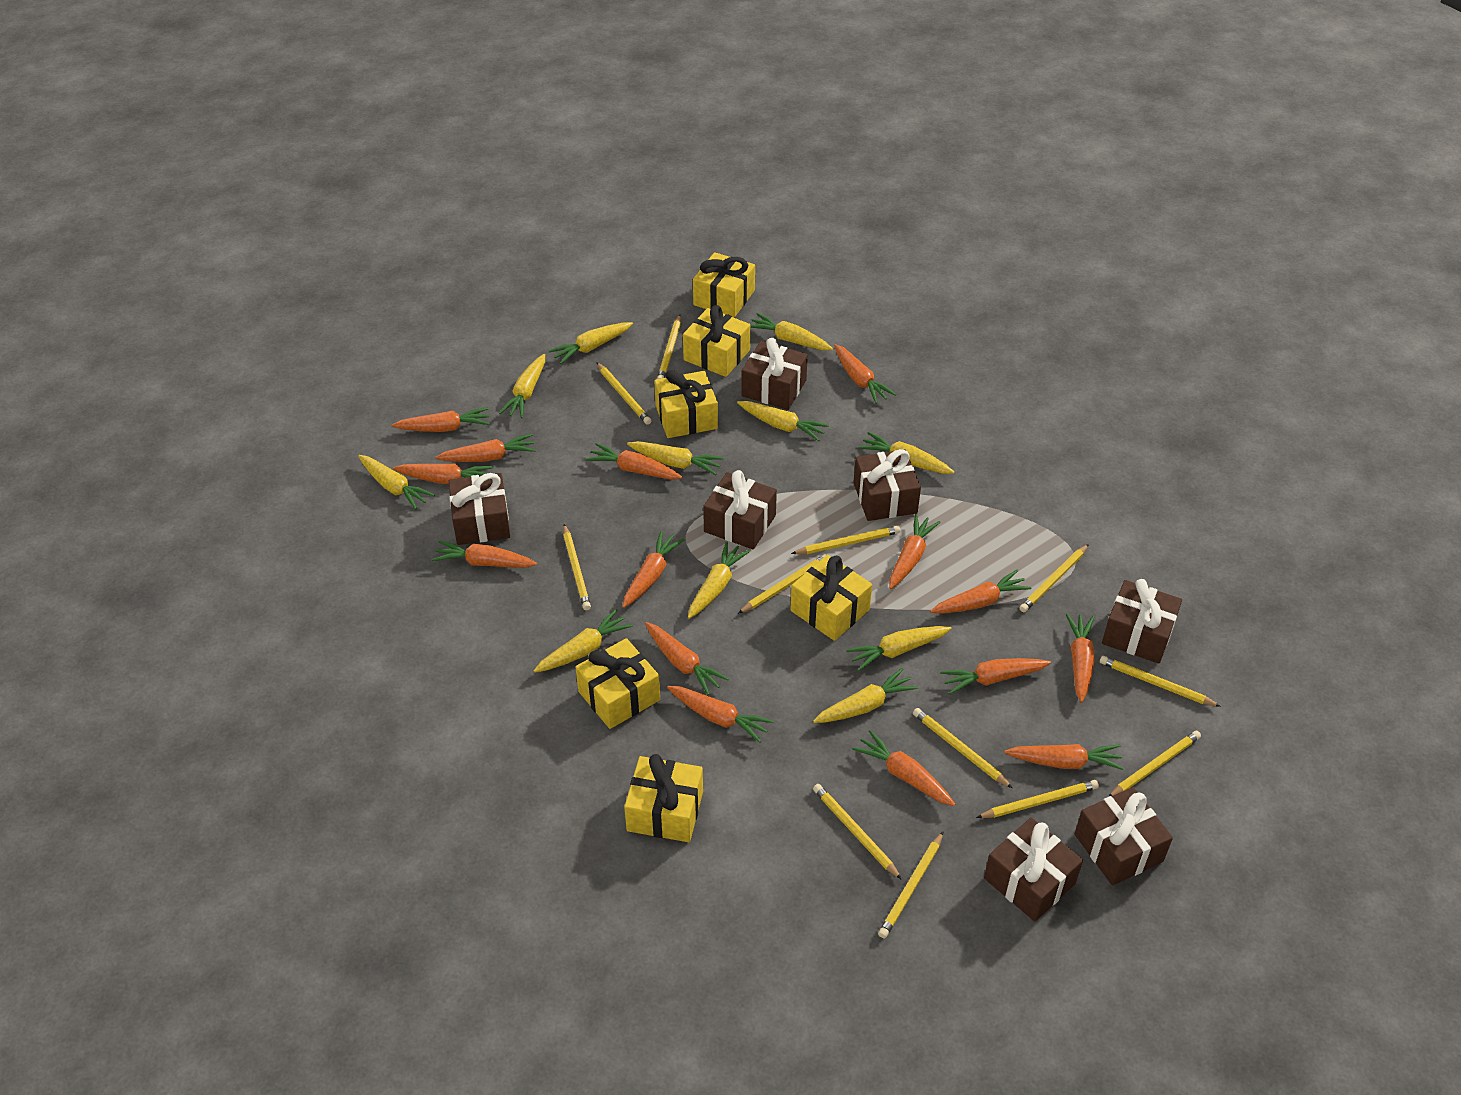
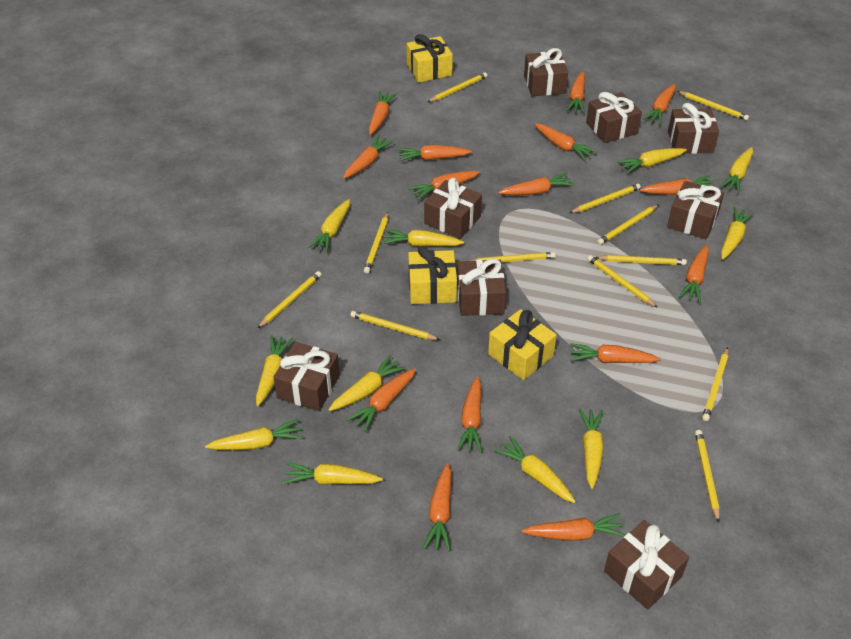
brown gift: 7 -> 8
yellow gift: 6 -> 3

